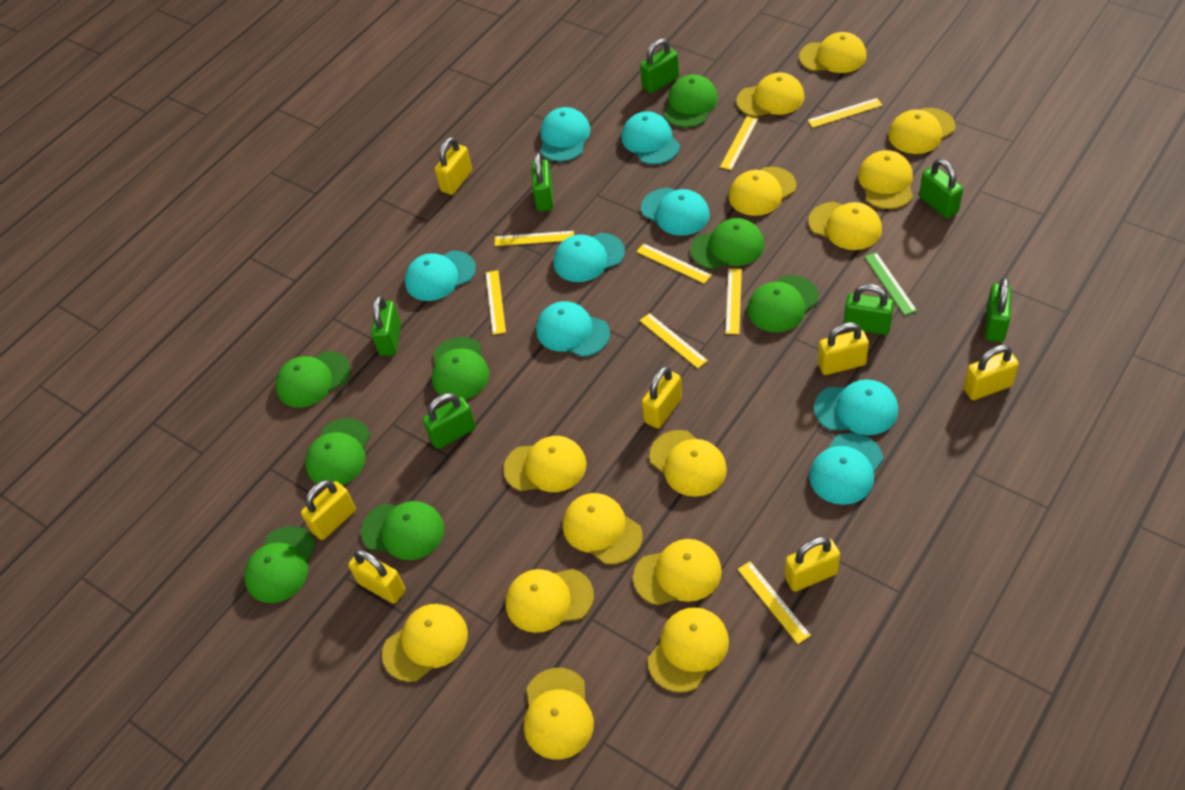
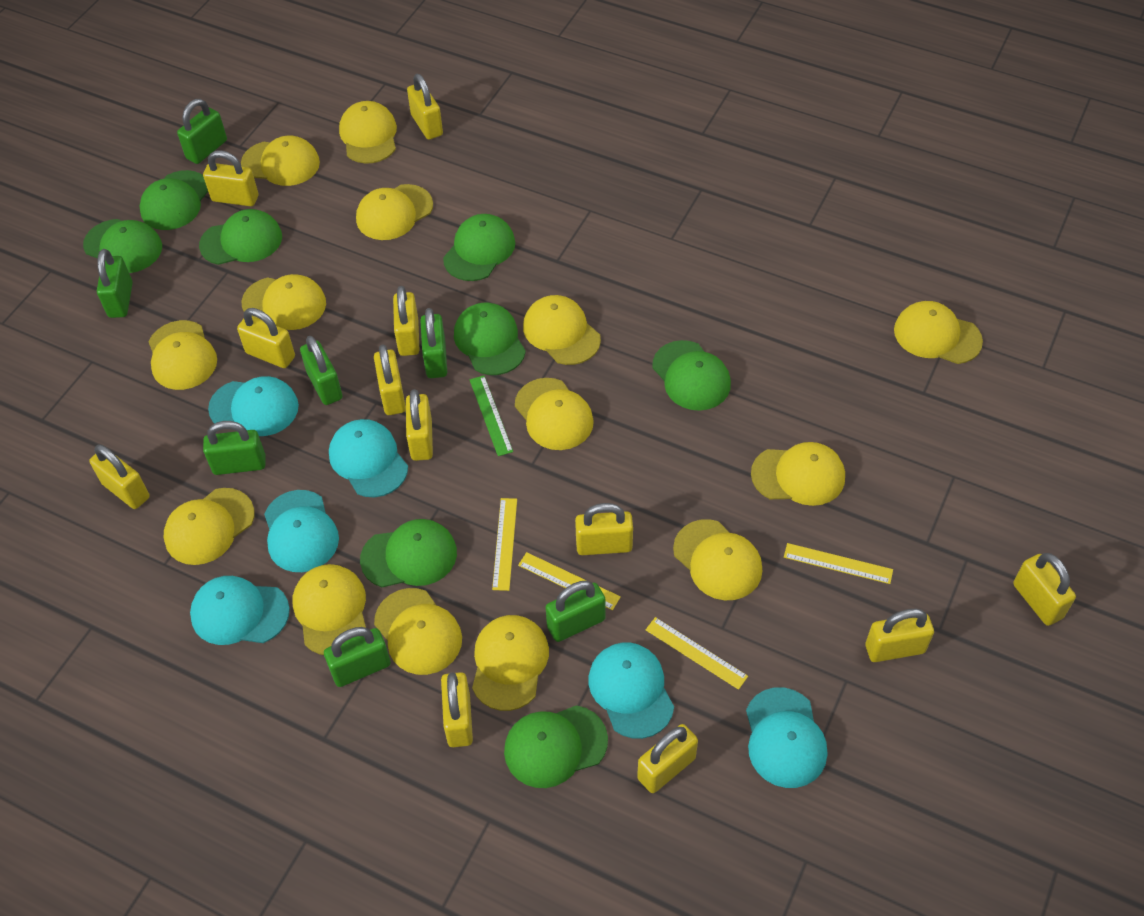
turquoise cap: 8 -> 6
yellow padlock: 7 -> 12
yellow ruler: 8 -> 4

